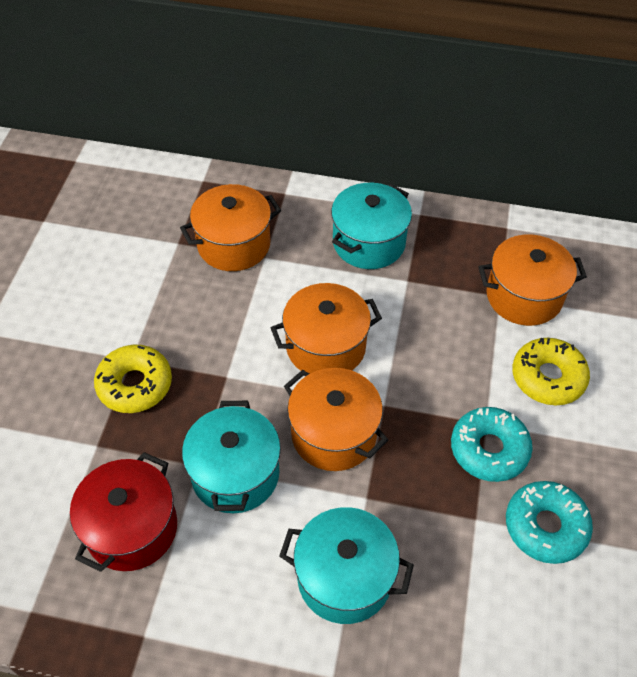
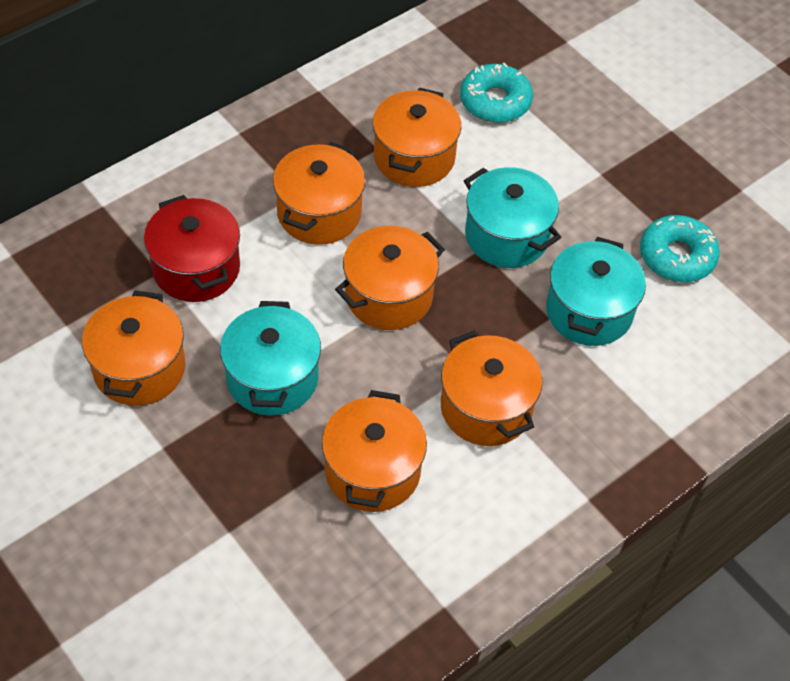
orange pot: 4 -> 6
yellow donut: 2 -> 0

